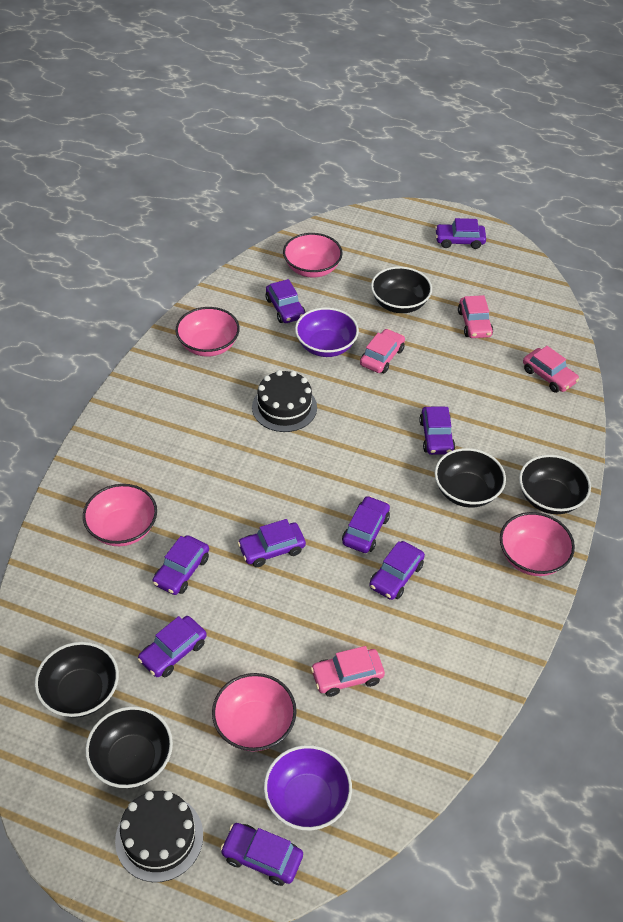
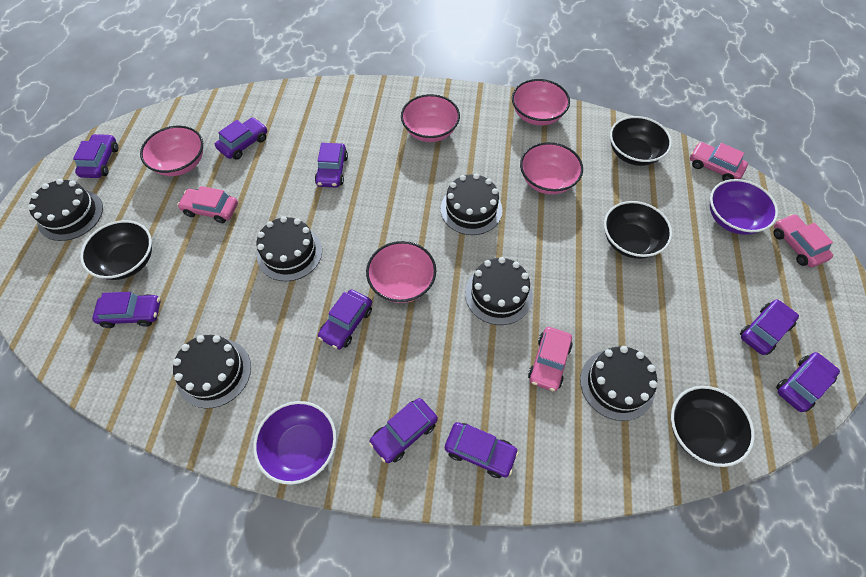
black bowl: 5 -> 4
black cake: 2 -> 6

